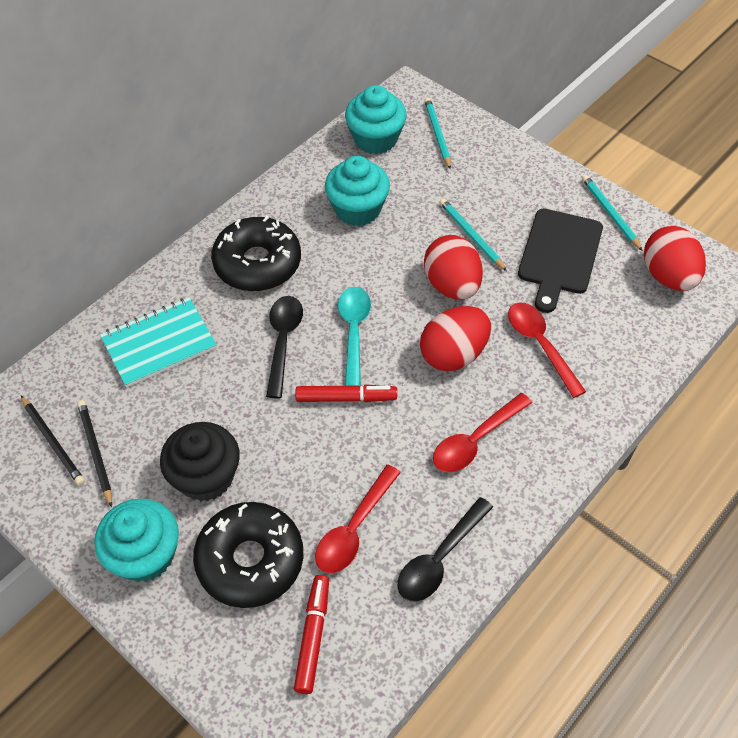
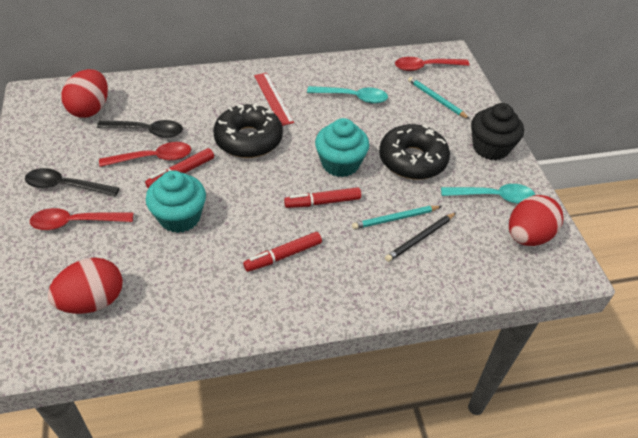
black cutting board: 1 -> 0
black pencil: 2 -> 1
red marker: 2 -> 3
red ruler: 0 -> 1
turquoise cupcake: 3 -> 2
turquoise notebook: 1 -> 0
turquoise pencil: 3 -> 2
turquoise spoon: 1 -> 2

